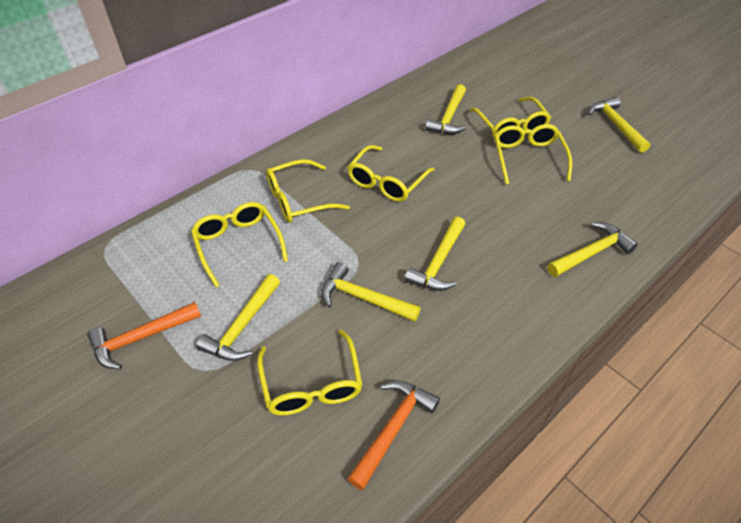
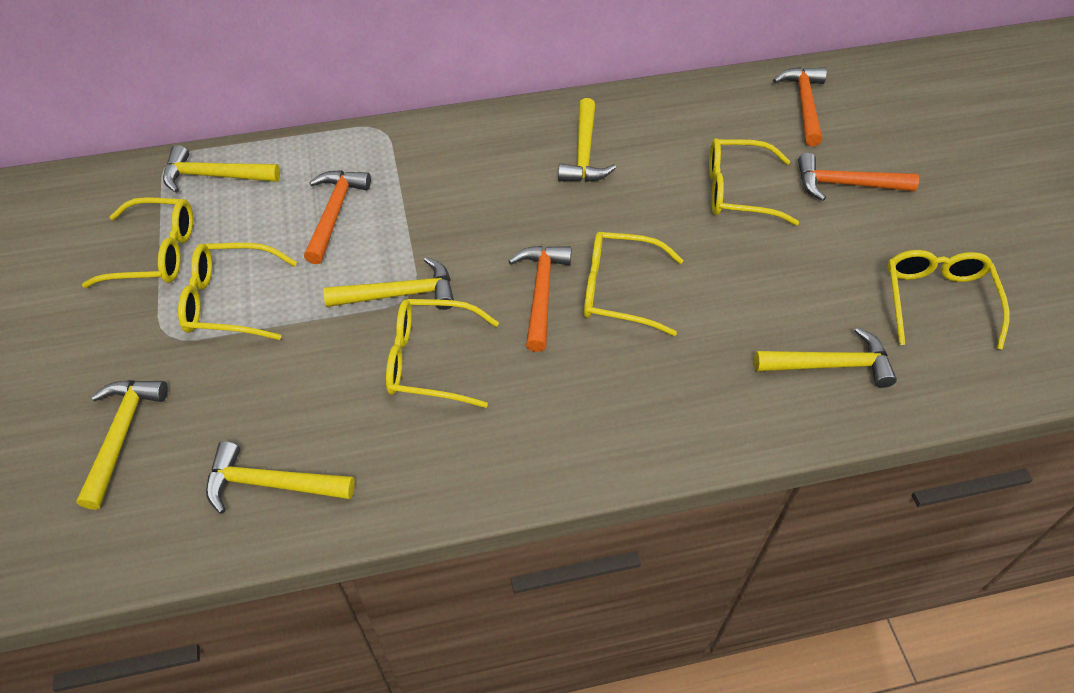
orange hammer: 2 -> 4

